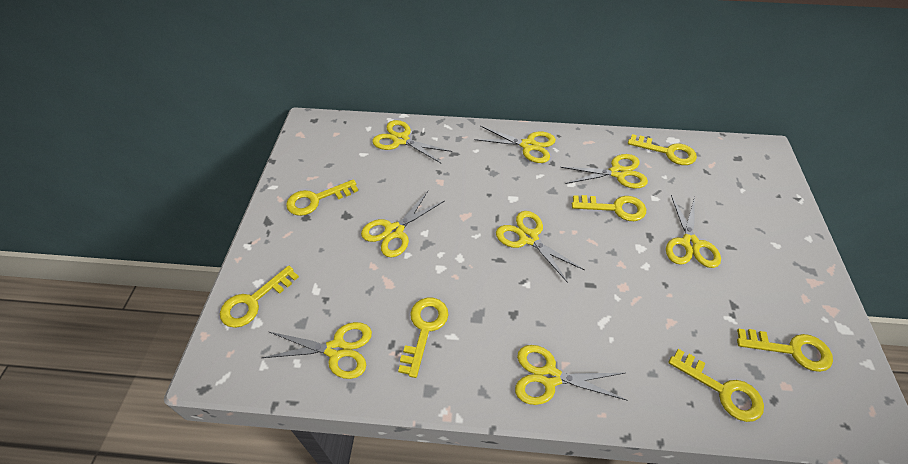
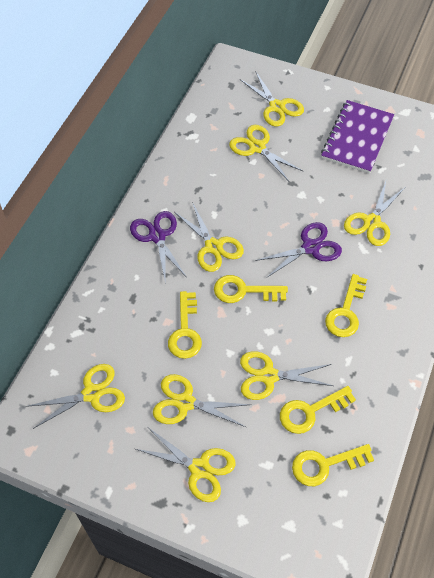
purple notebook: 0 -> 1
purple scissors: 0 -> 2
yellow key: 7 -> 5

